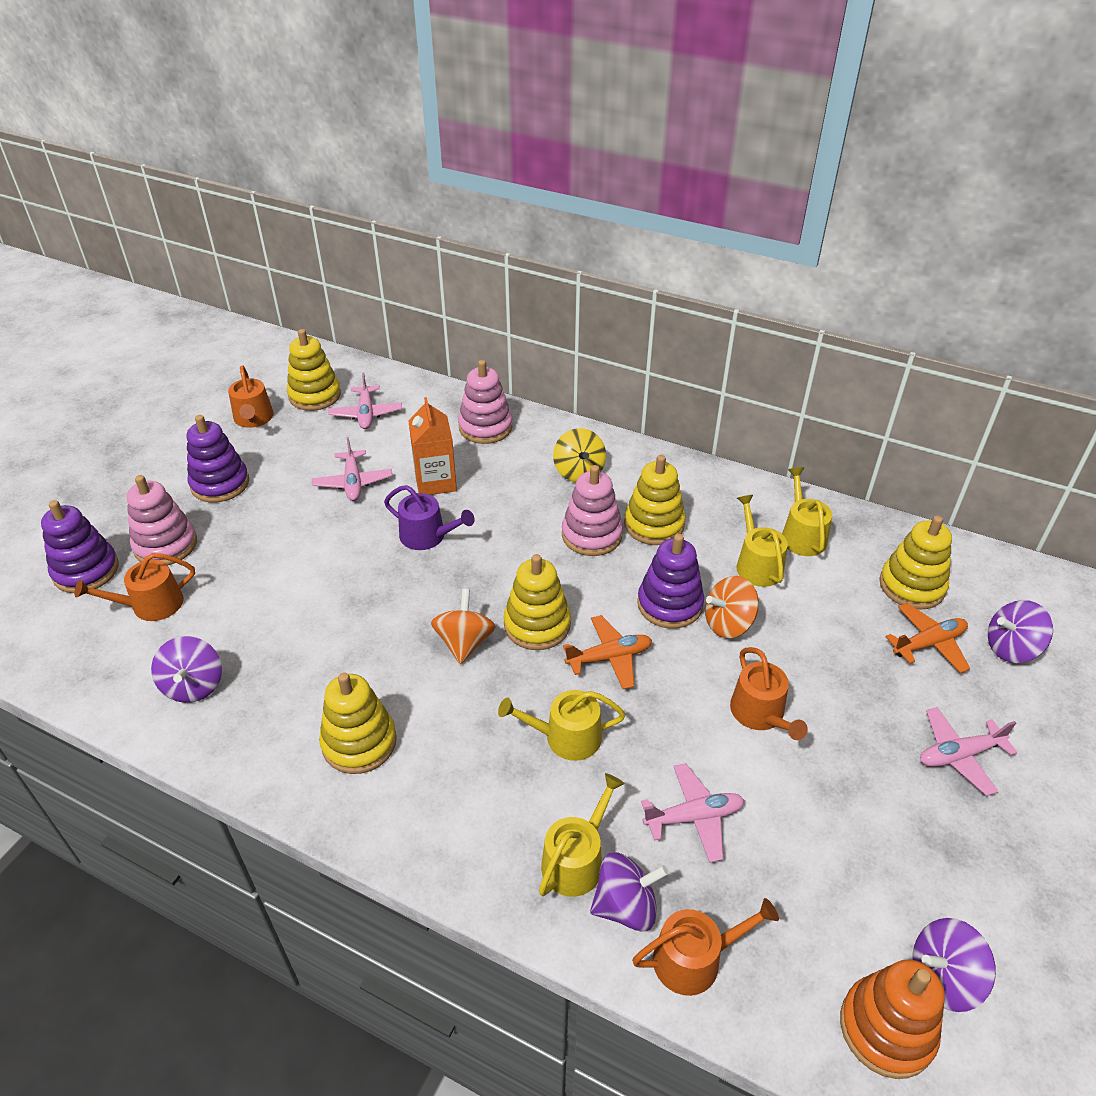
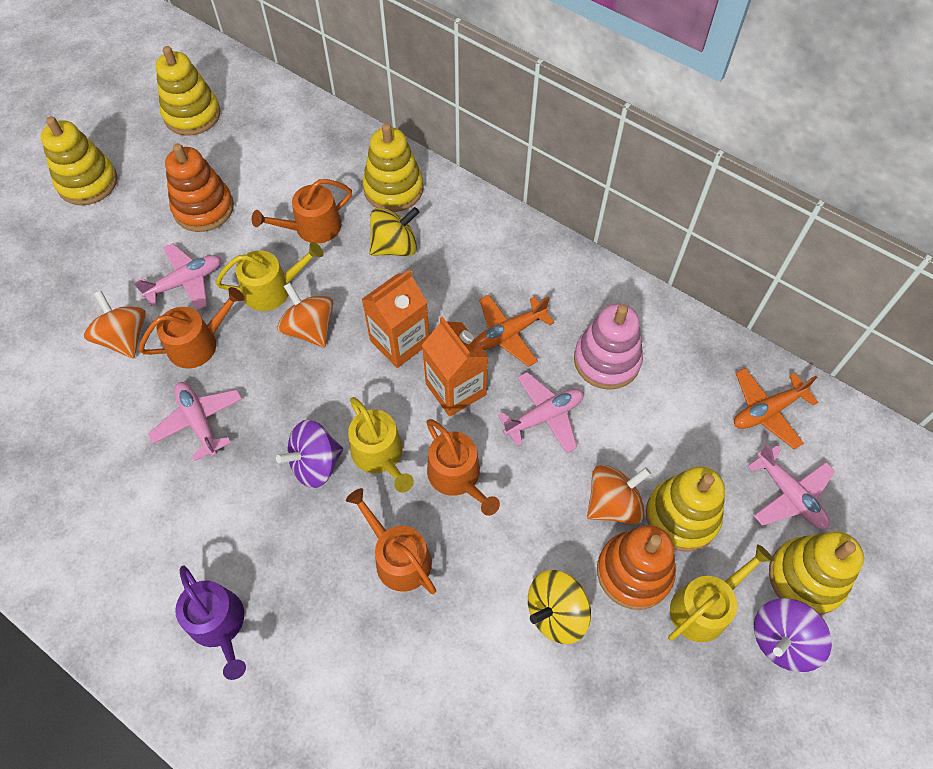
orange carton: 1 -> 2
orange spinning top: 2 -> 3
orange stacking toy: 1 -> 2
pink stacking toy: 3 -> 1
purple spinning top: 4 -> 2
purple stacking toy: 3 -> 0
yellow spinning top: 1 -> 2
yellow watering can: 4 -> 3

